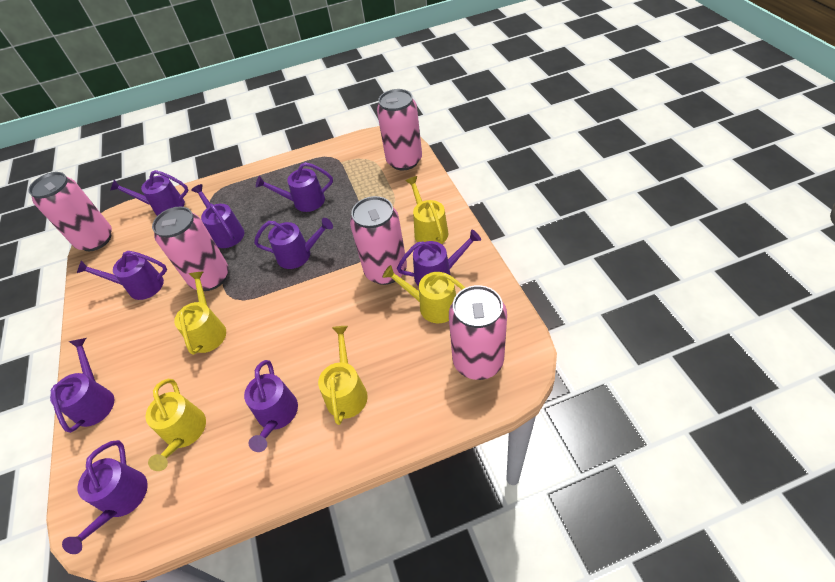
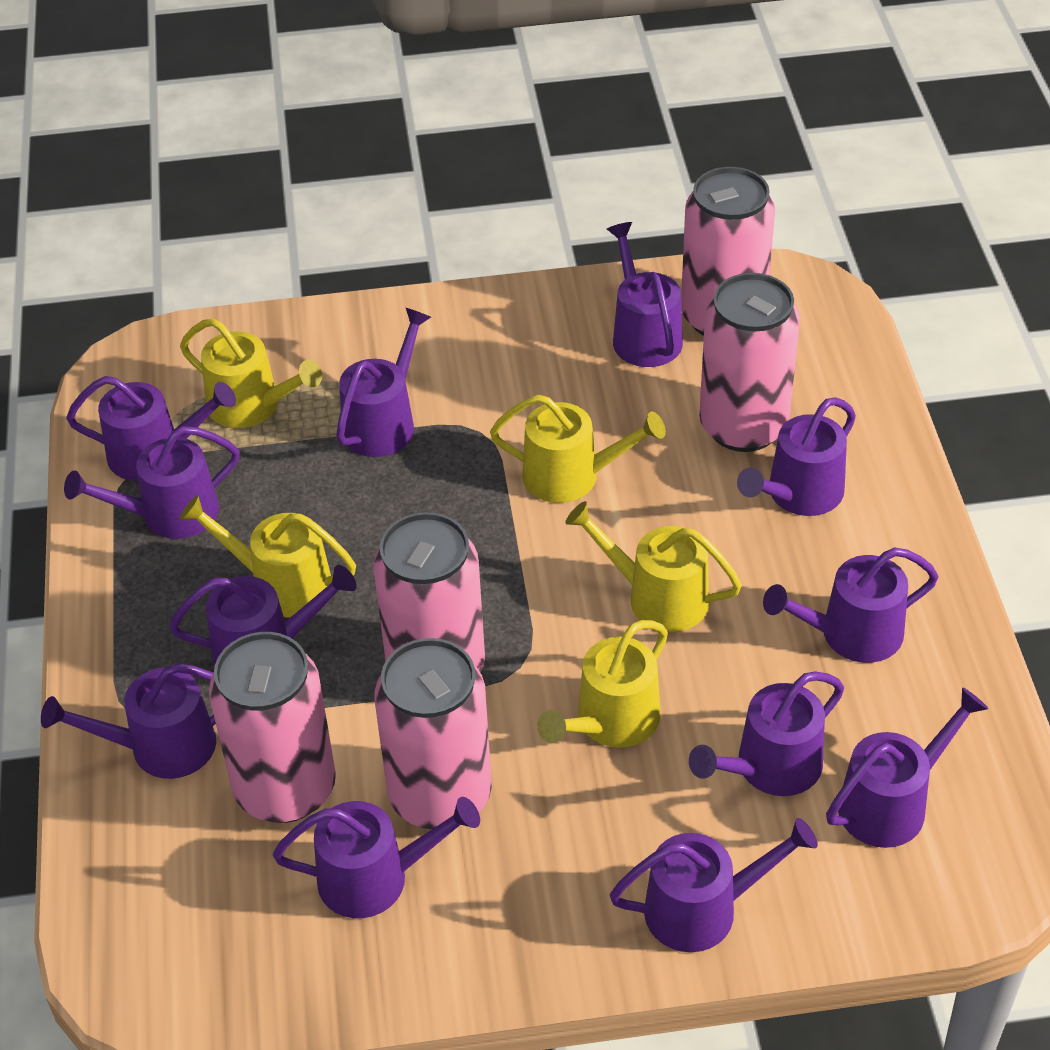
purple watering can: 9 -> 12

